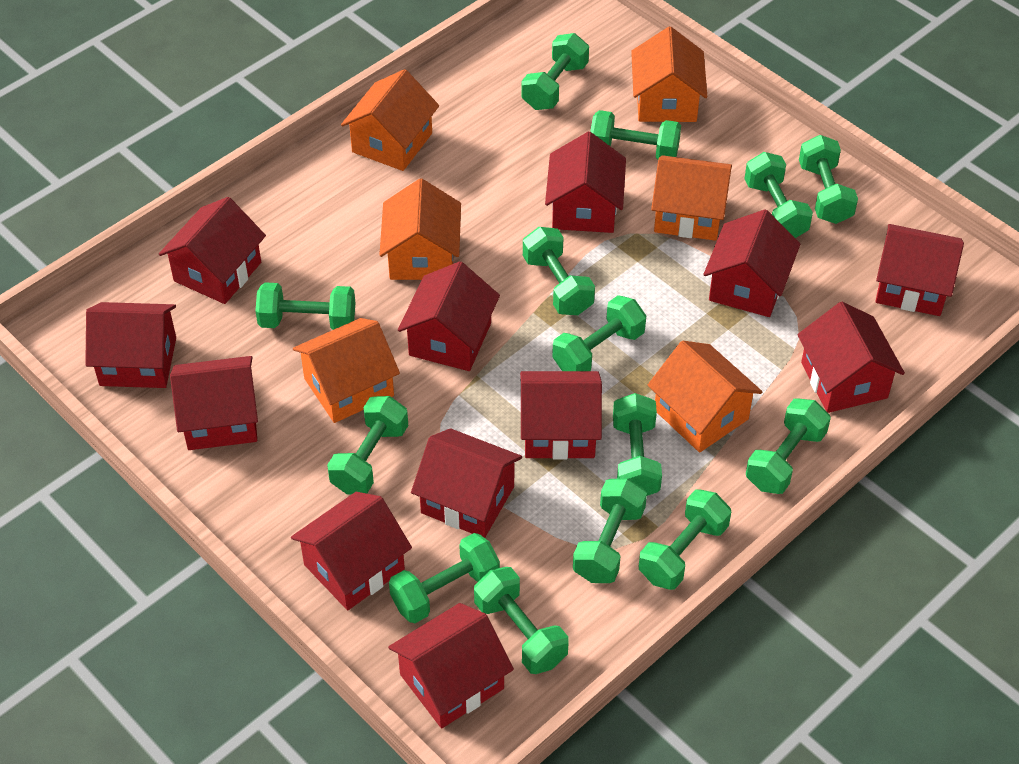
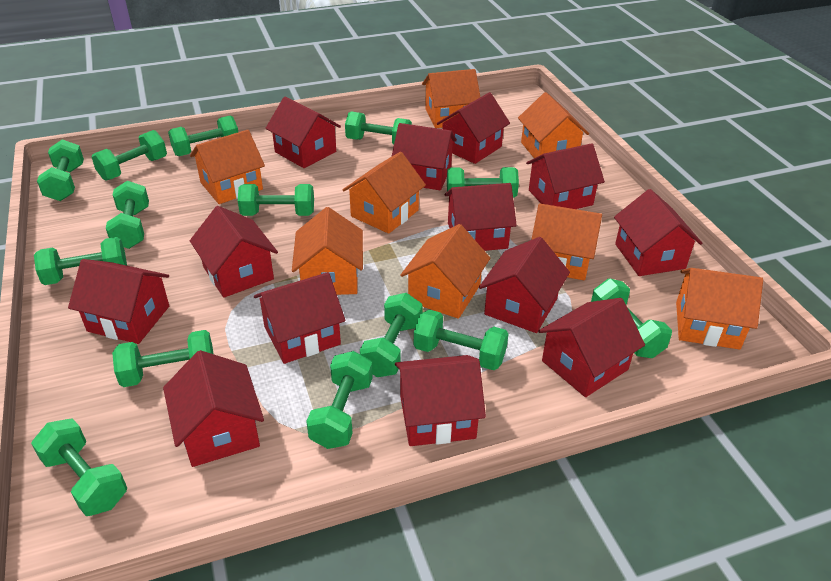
orange house: 6 -> 8
red house: 12 -> 13

